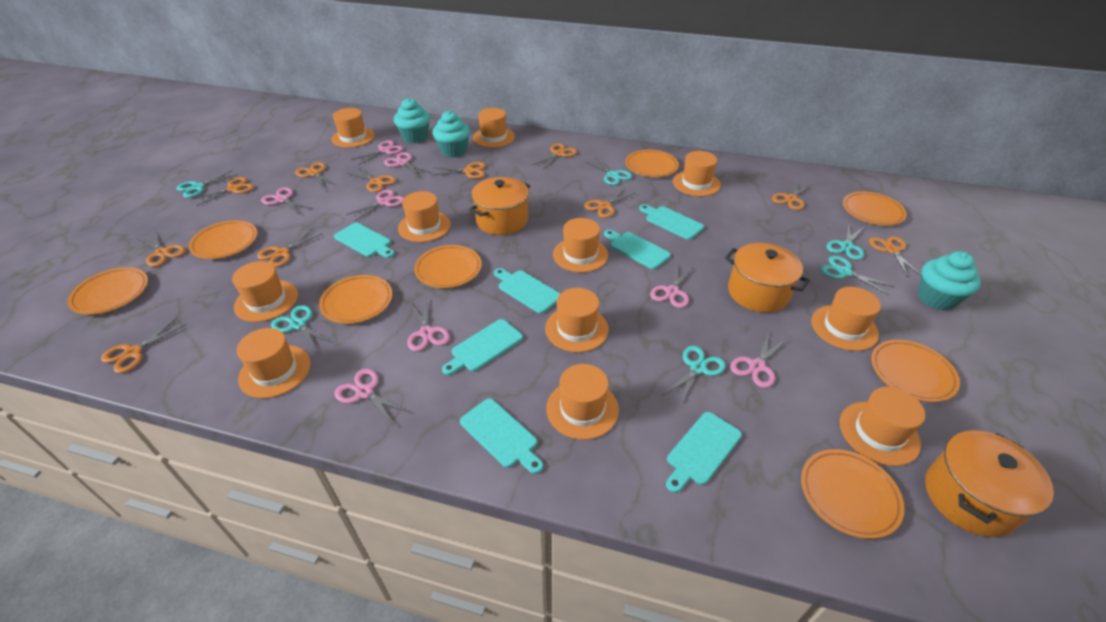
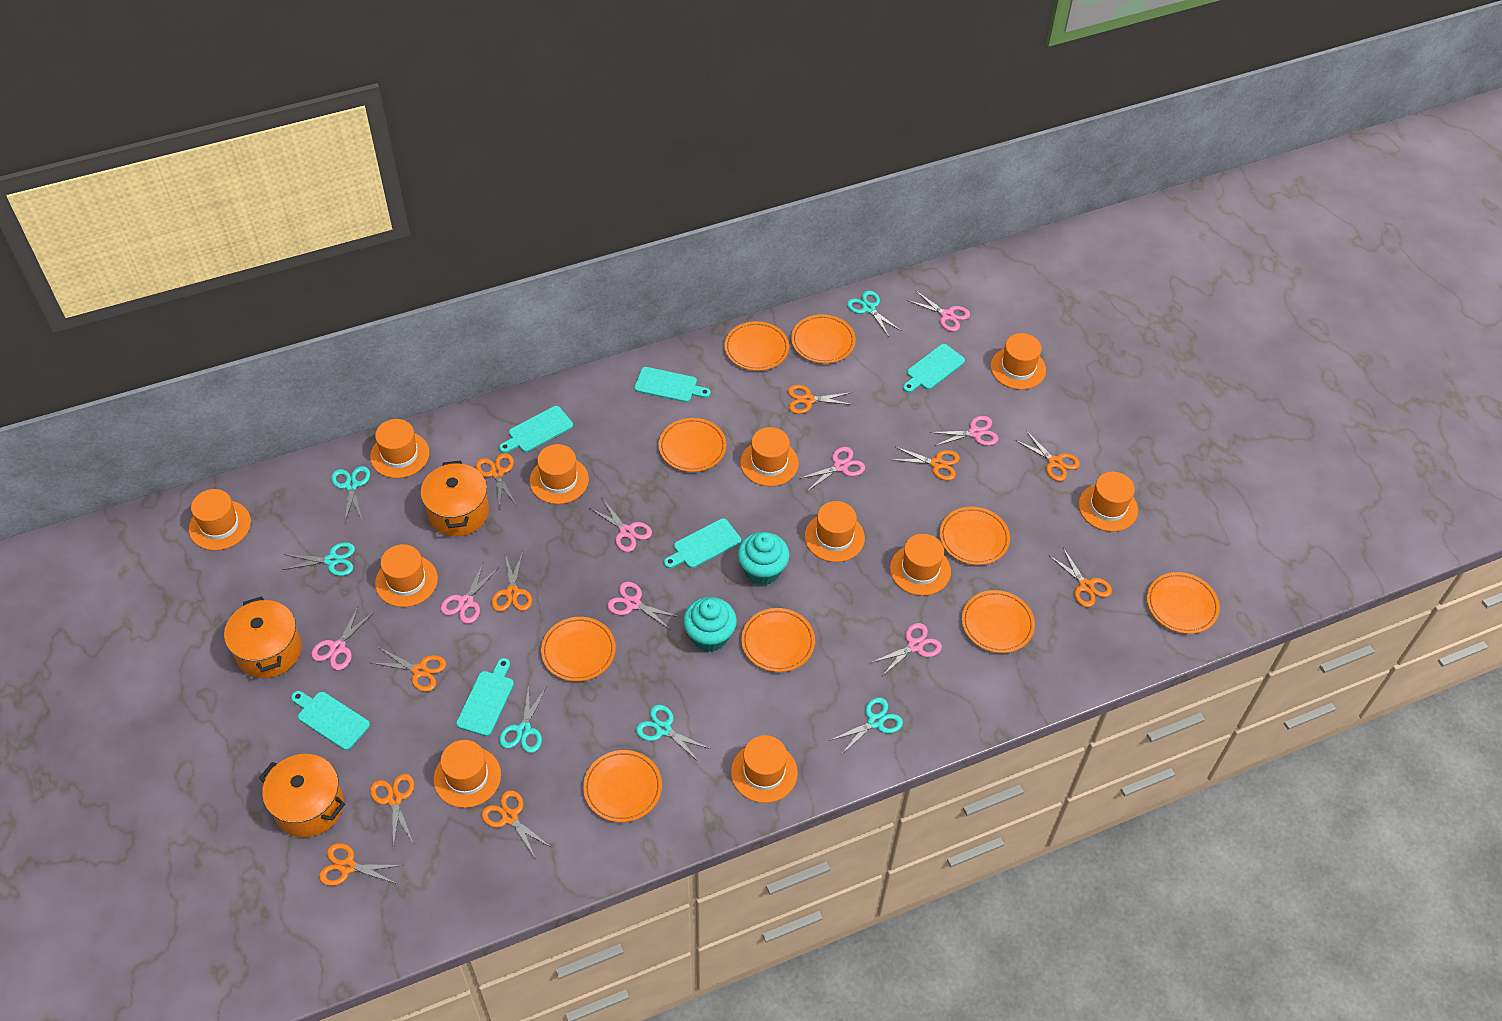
orange plate: 8 -> 9
orange scissors: 11 -> 10
turquoise cupcake: 3 -> 2
turquoise cutting board: 7 -> 6

